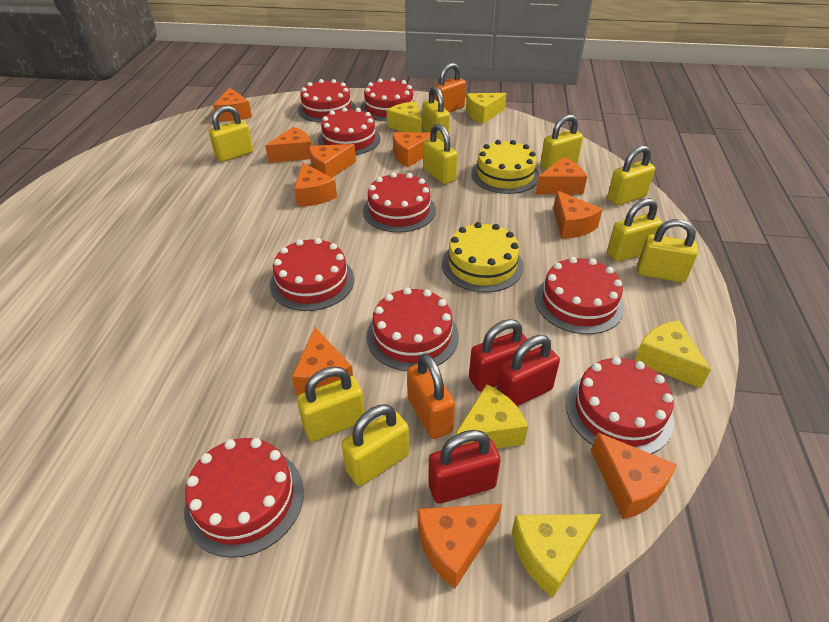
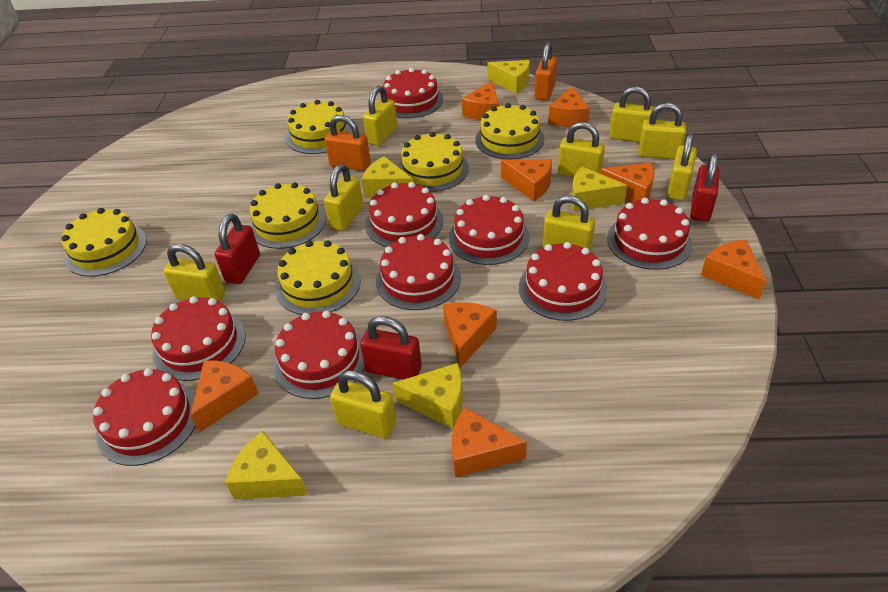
orange cheese: 10 -> 8
yellow cake: 2 -> 6

